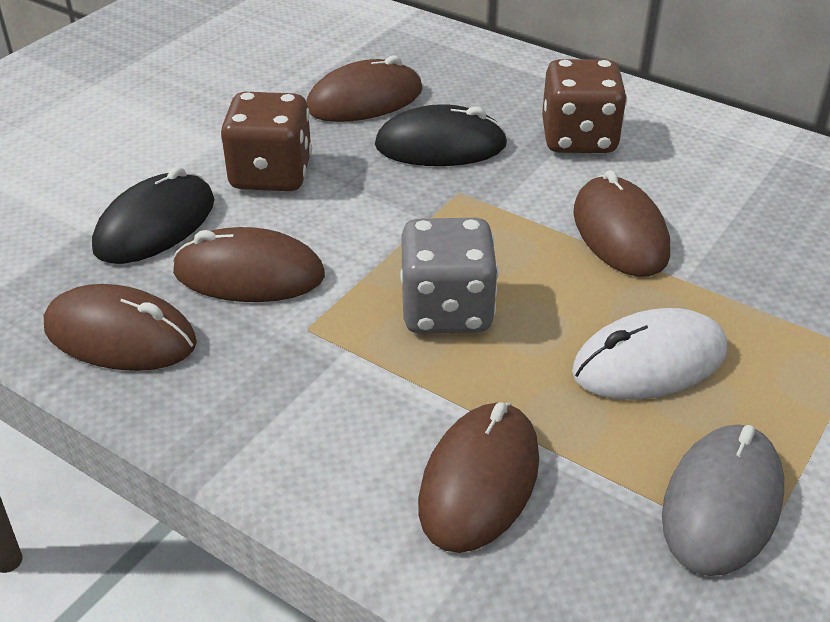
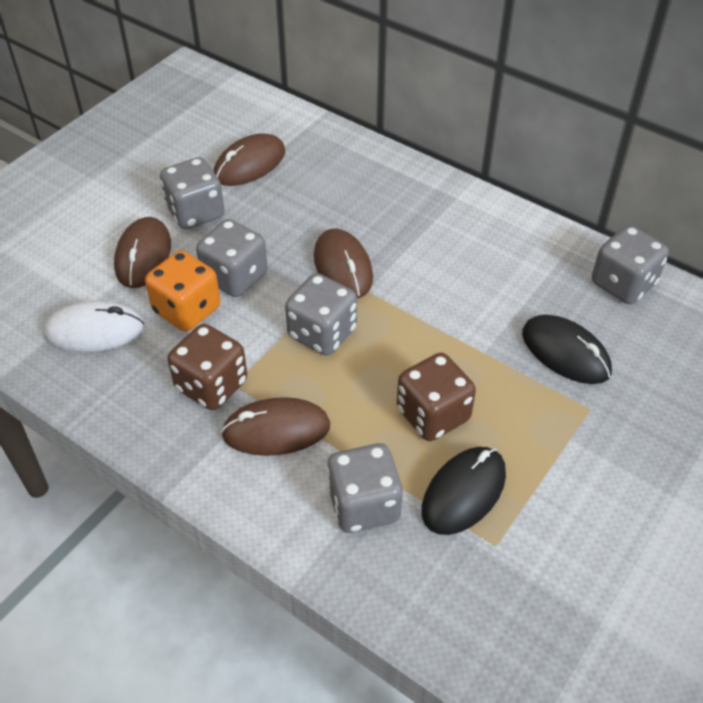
brown mouse: 5 -> 4
grey dice: 1 -> 5
grey mouse: 1 -> 0
orange dice: 0 -> 1

